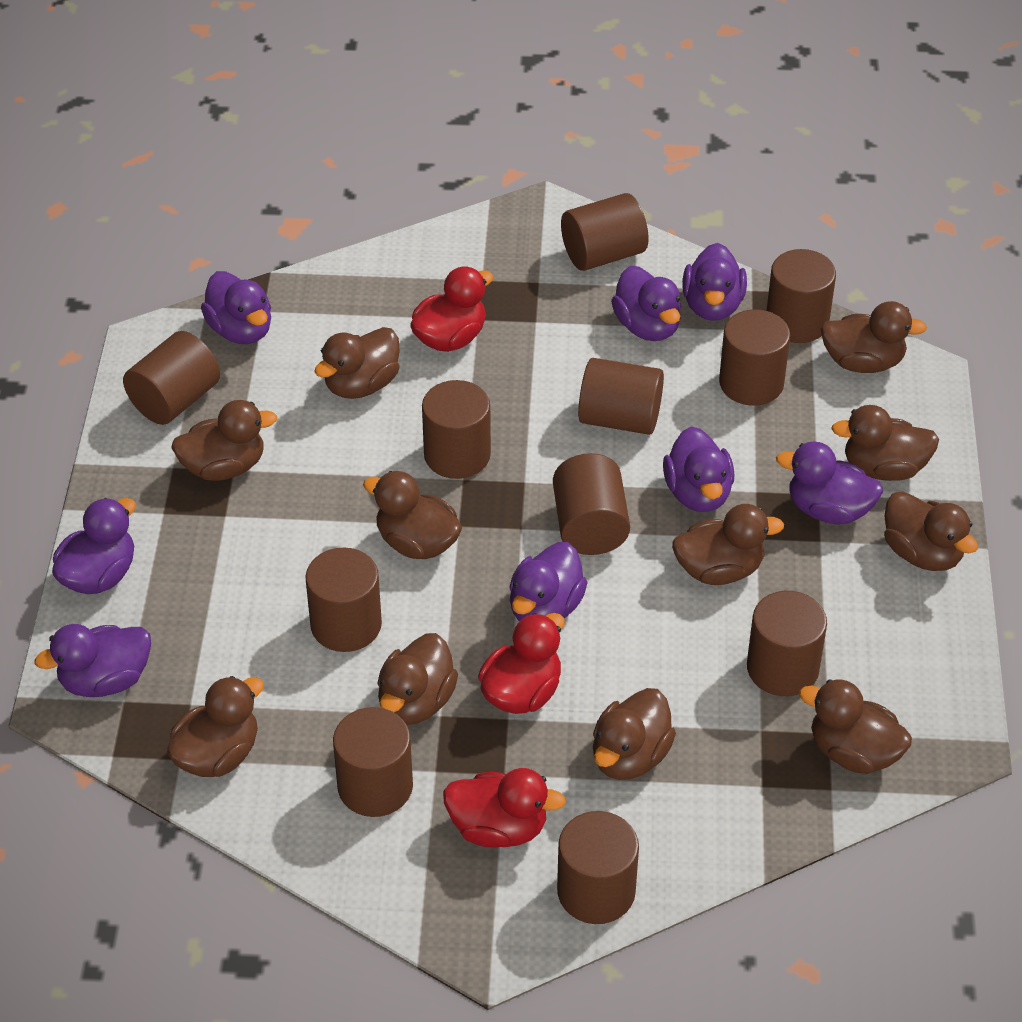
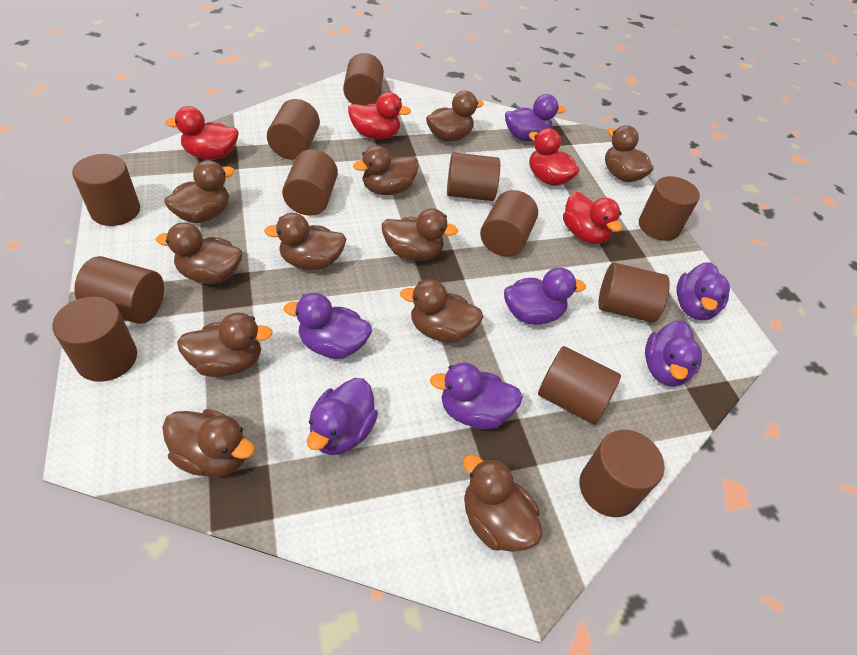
brown cylinder: 11 -> 12
purple duck: 8 -> 7
red duck: 3 -> 4

